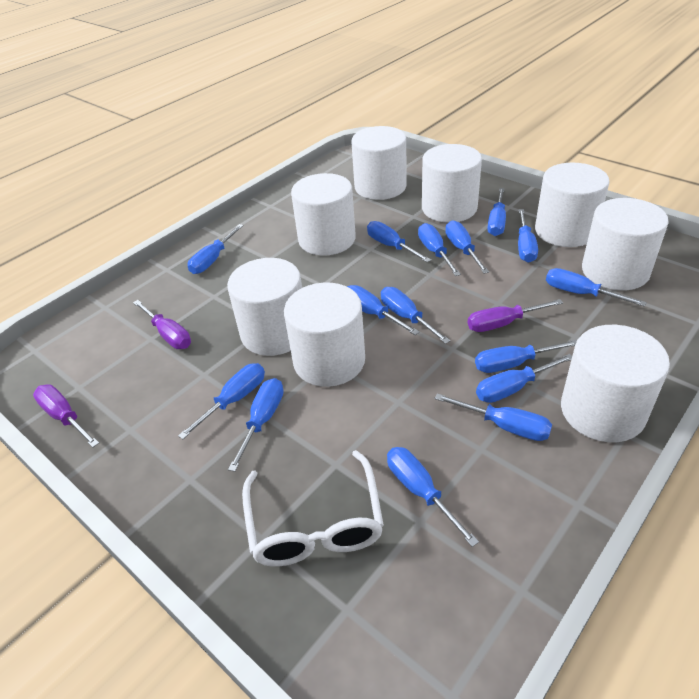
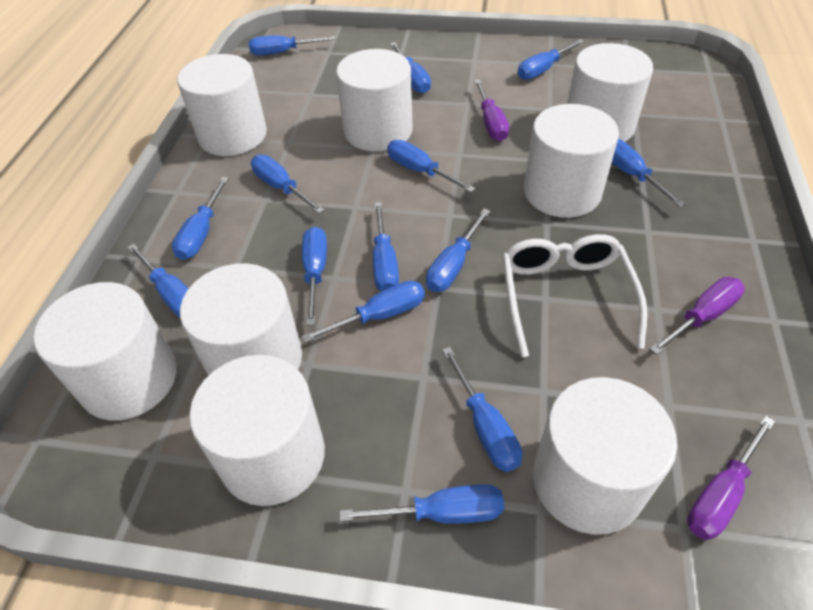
blue screwdriver: 15 -> 14

